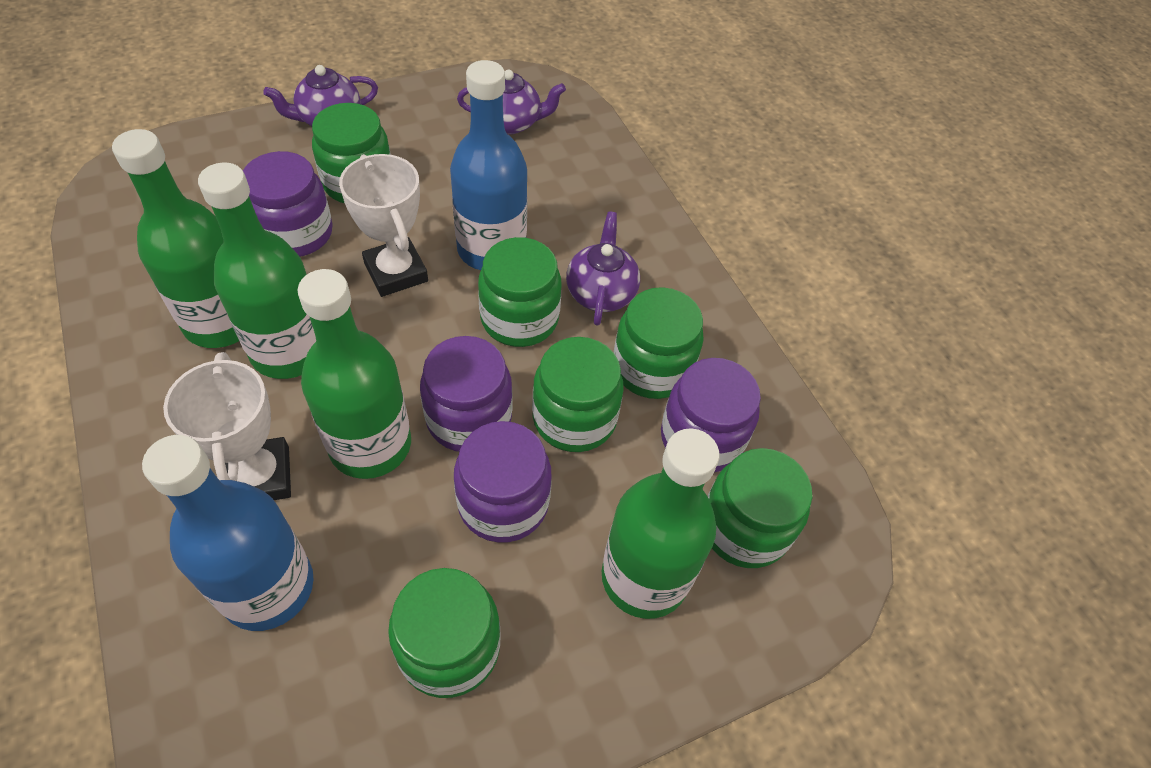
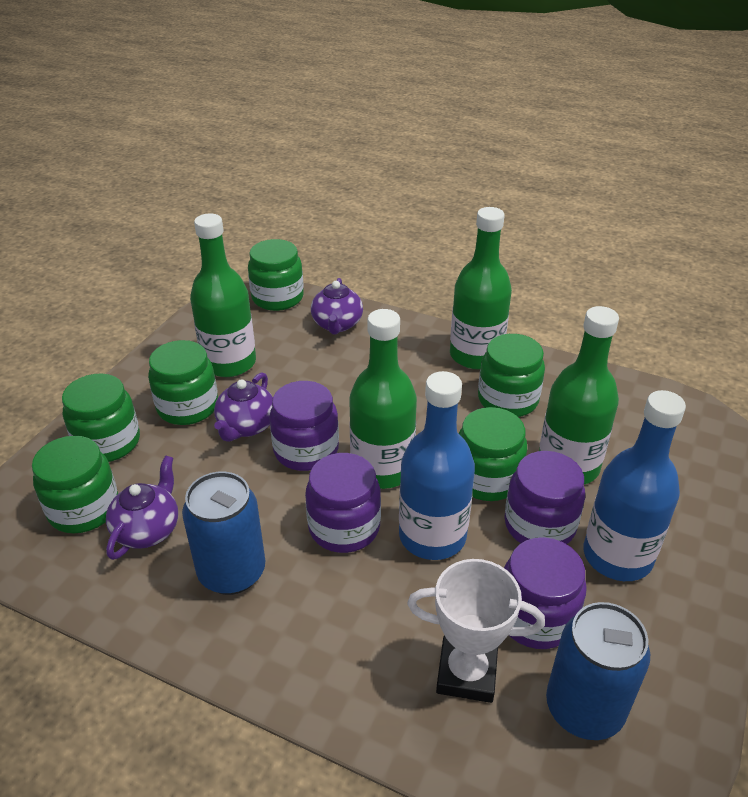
blue can: 0 -> 2
white trophy: 2 -> 1

